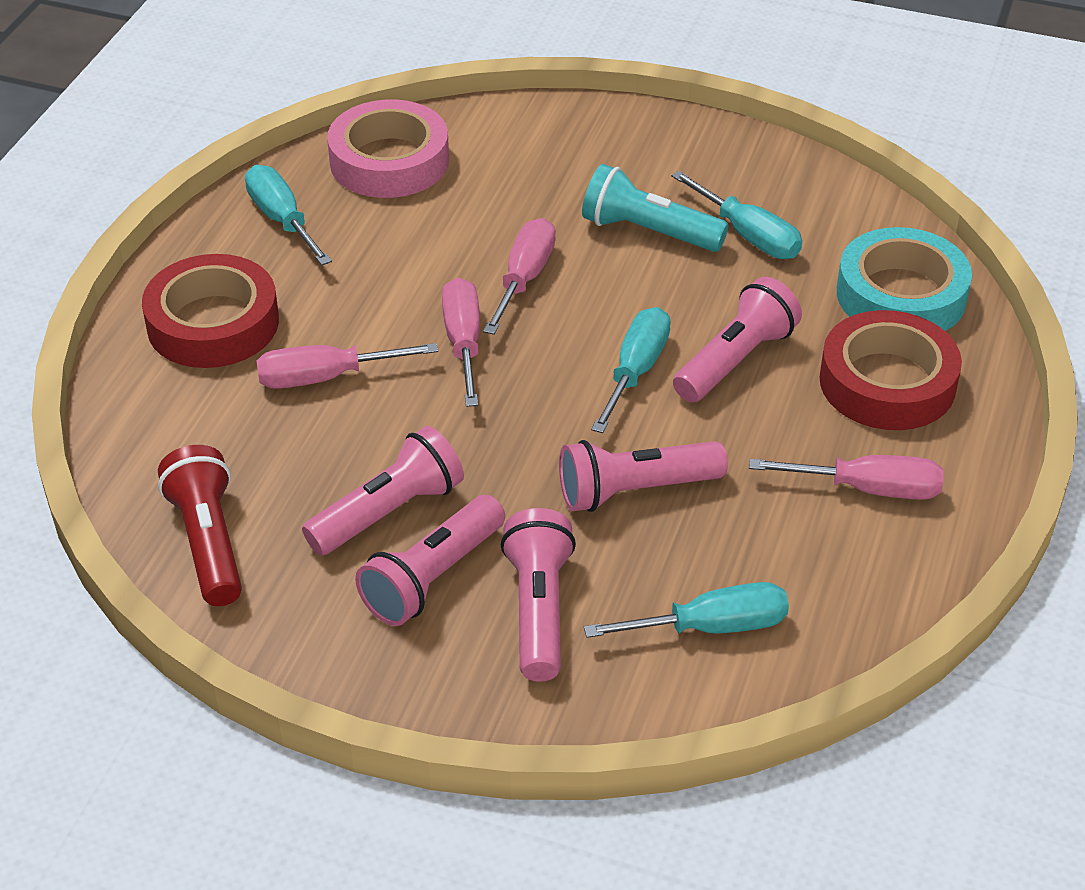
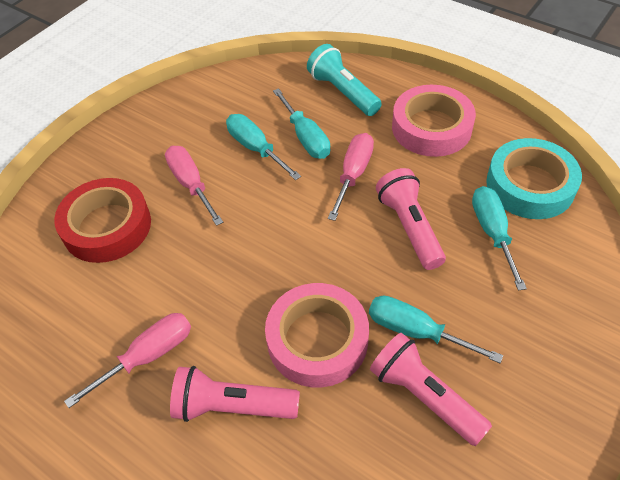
pink flashlight: 5 -> 3
pink screwdriver: 4 -> 3
pink tape: 1 -> 2
red flashlight: 1 -> 0
red tape: 2 -> 1

